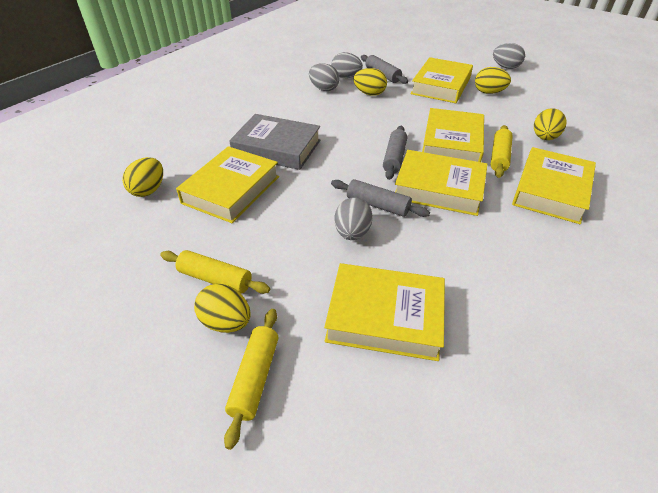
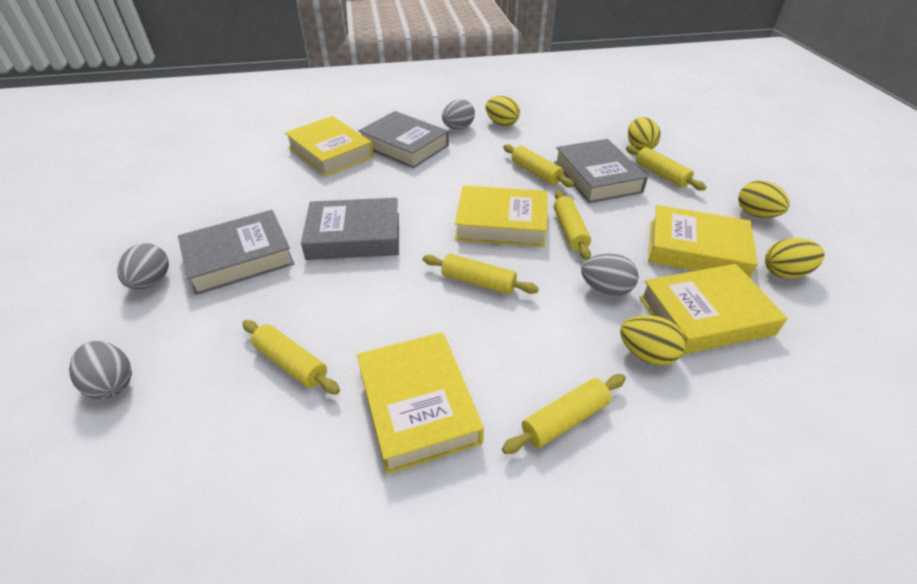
grey book: 1 -> 4
grey rolling pin: 3 -> 0
yellow book: 6 -> 5
yellow rolling pin: 3 -> 6

